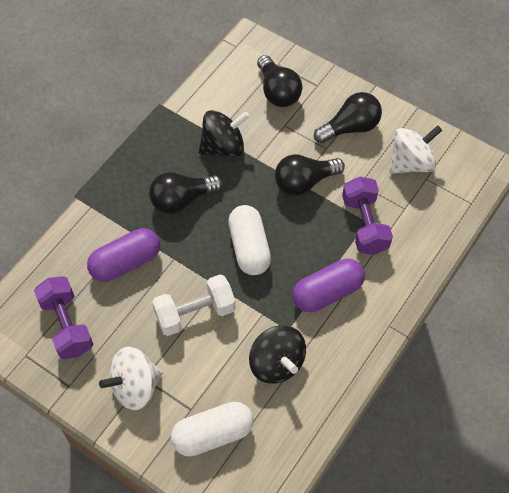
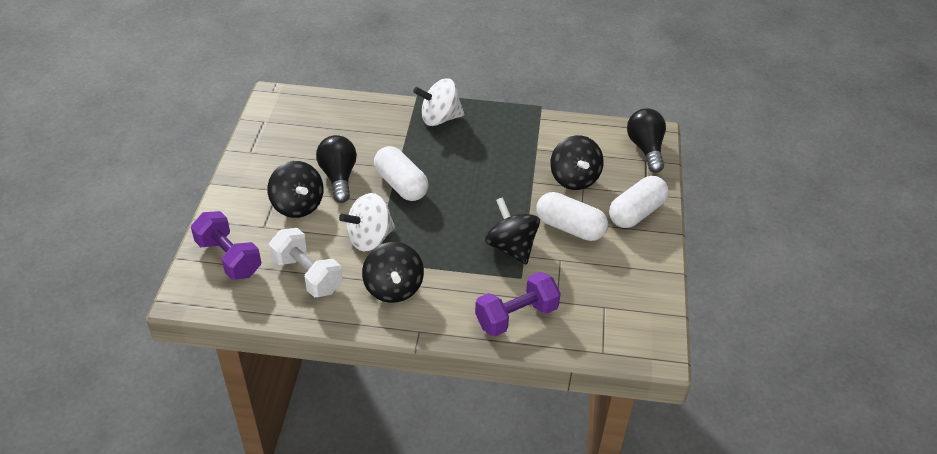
black light bulb: 4 -> 2
black spinning top: 2 -> 4
purple capsule: 2 -> 0
white capsule: 2 -> 3

